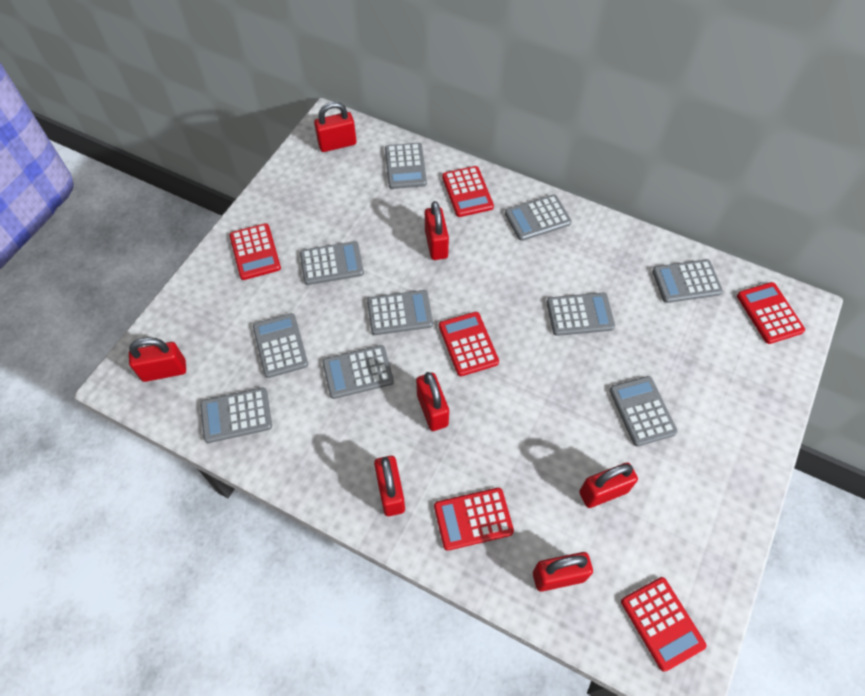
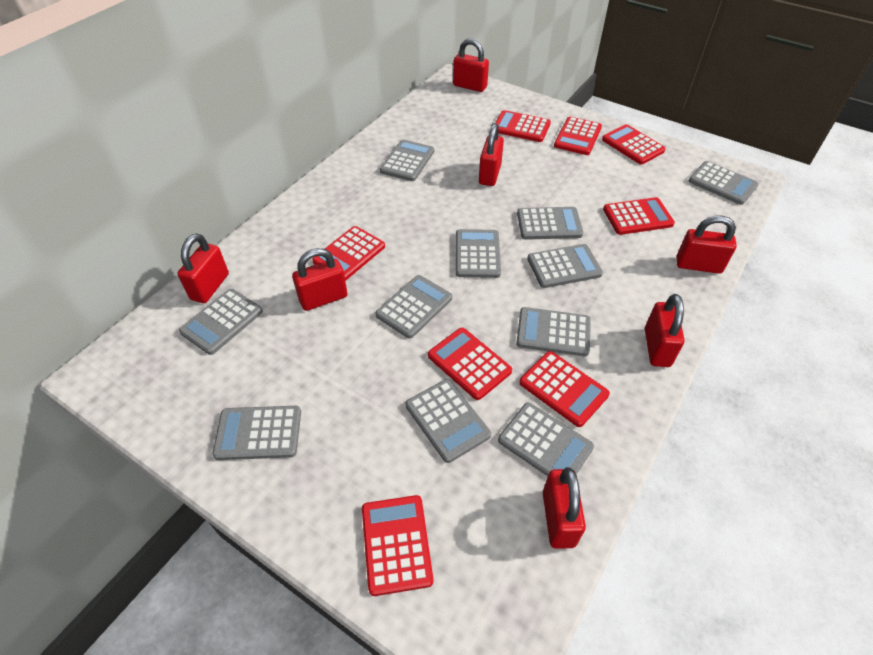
grey calculator: 10 -> 11
red calculator: 6 -> 8

